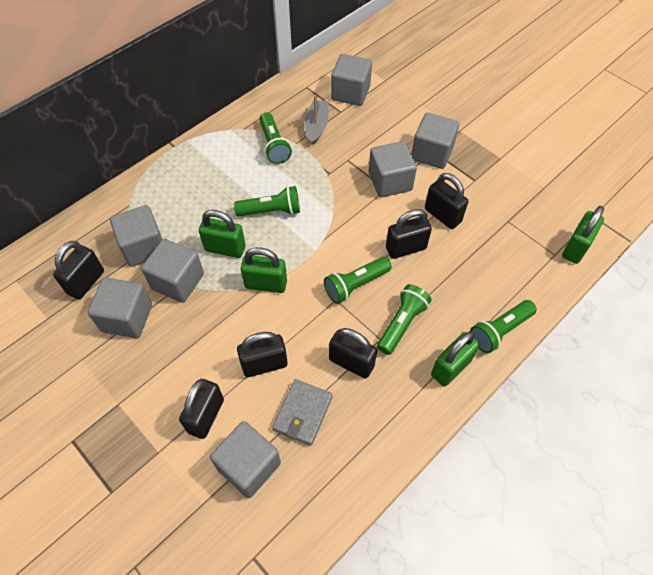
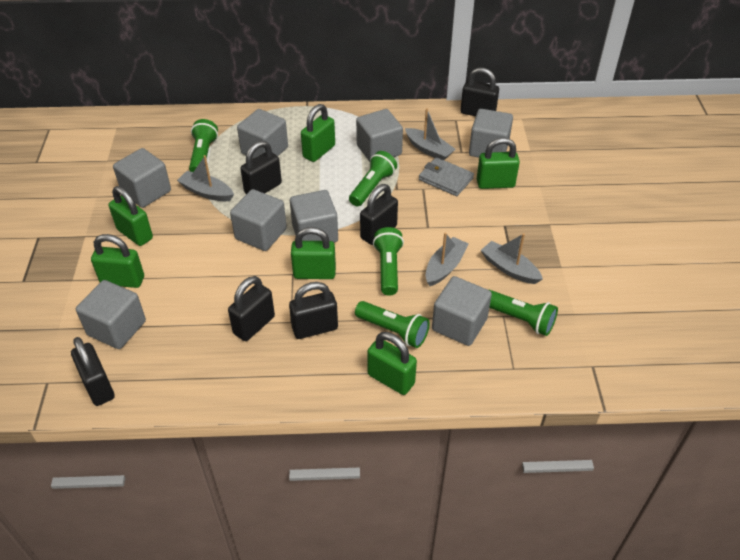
green padlock: 4 -> 6
grey boat: 1 -> 4
grey cube: 7 -> 8

